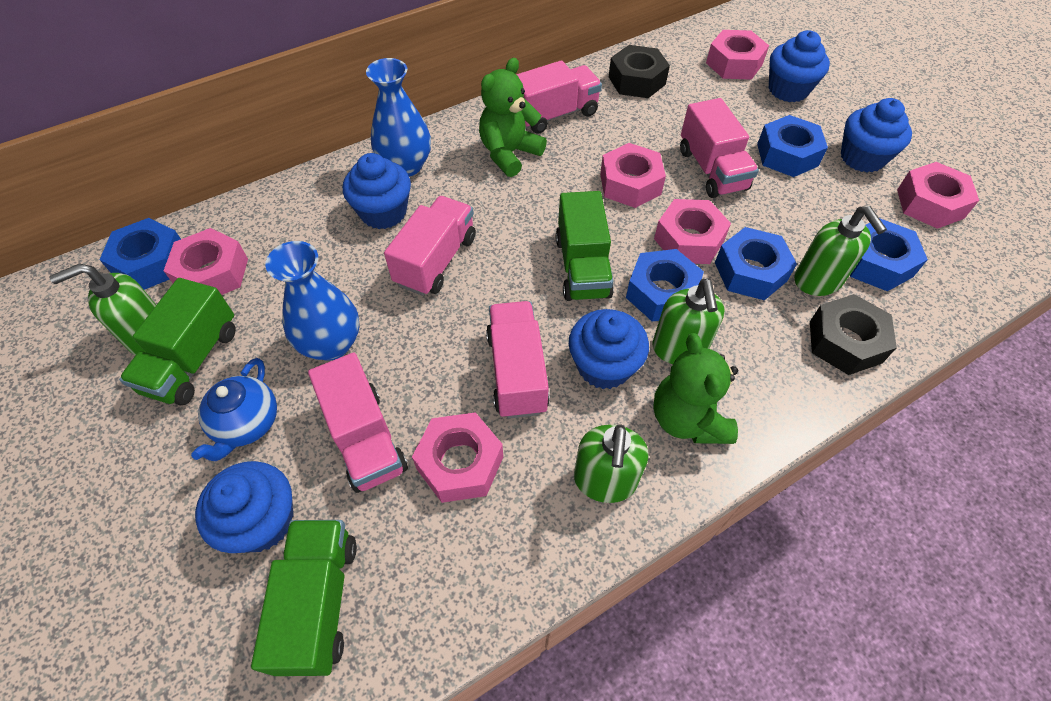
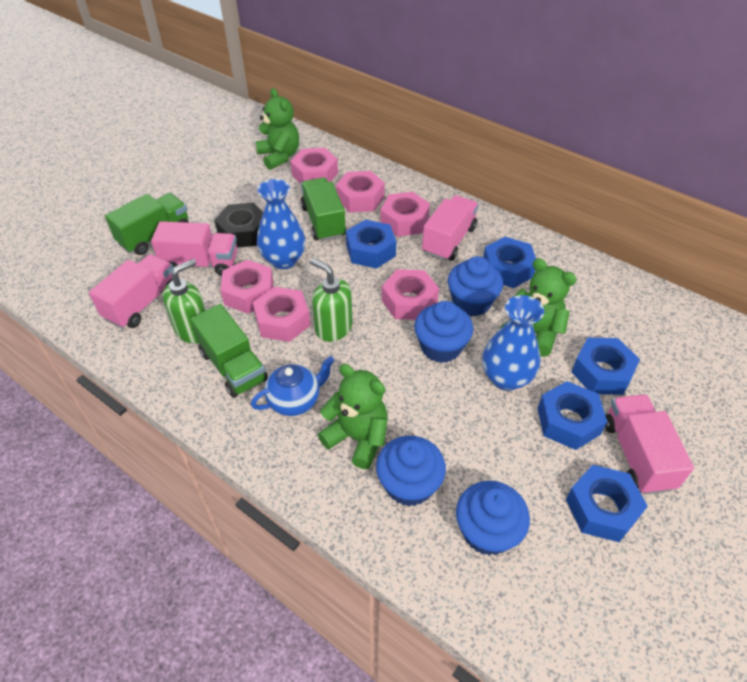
black nut: 2 -> 1
blue cupcake: 5 -> 4
green soap dispenser: 4 -> 2
green teddy bear: 2 -> 3
pink truck: 5 -> 4

